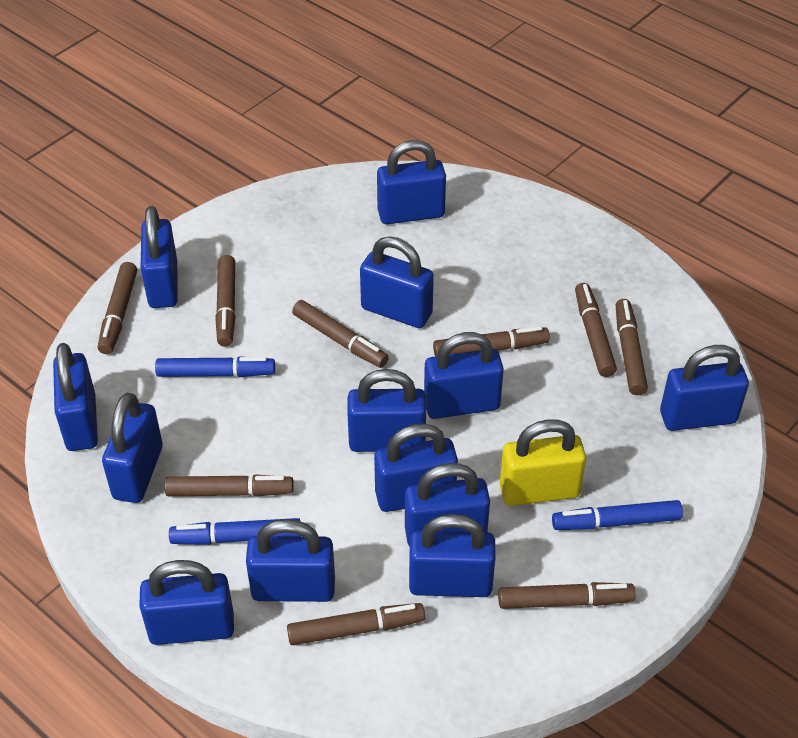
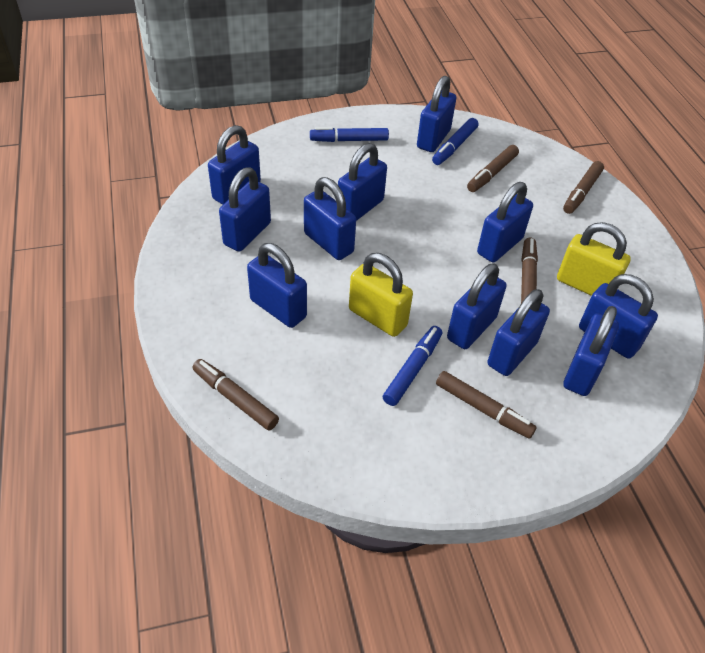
blue padlock: 13 -> 11
brown marker: 9 -> 5
yellow padlock: 1 -> 2

